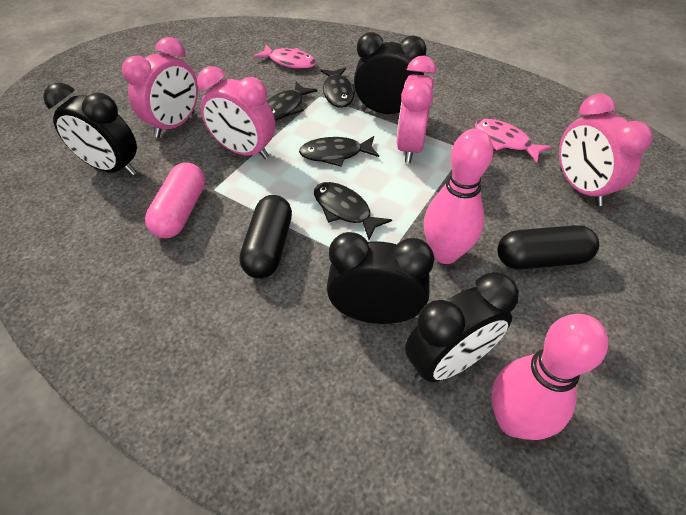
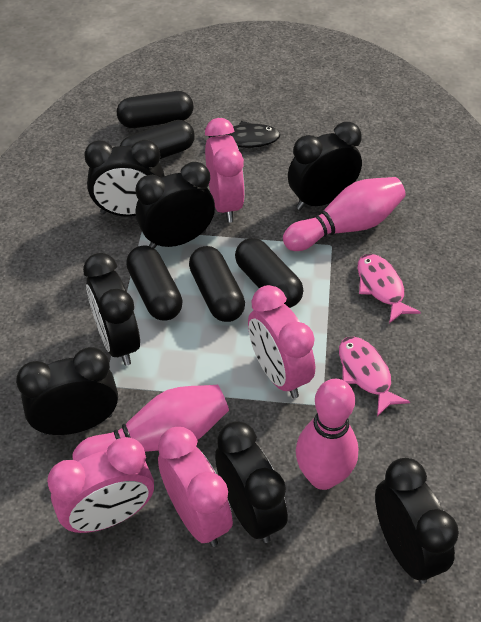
black capsule: 2 -> 5
black clock: 4 -> 7
black fish: 4 -> 1
pink bowling pin: 2 -> 3
pink capsule: 1 -> 0

